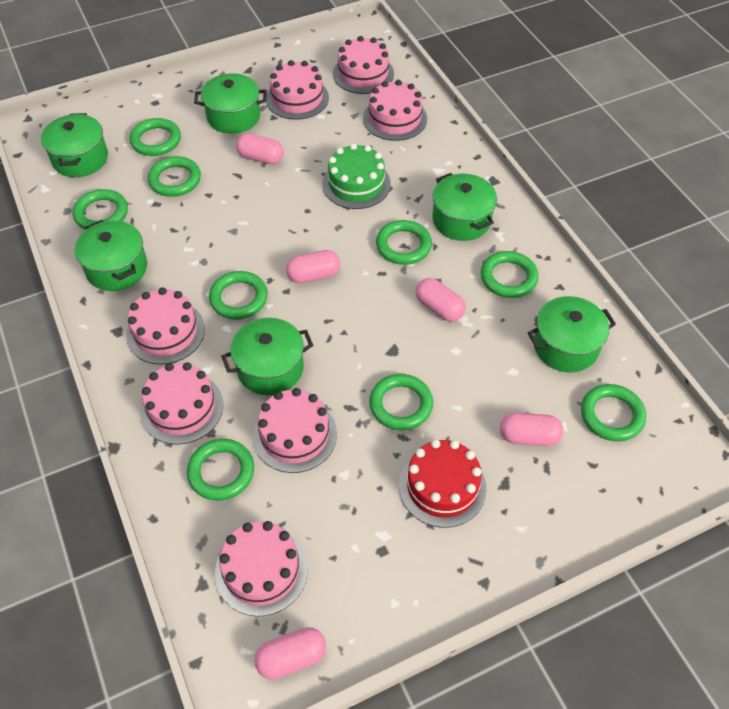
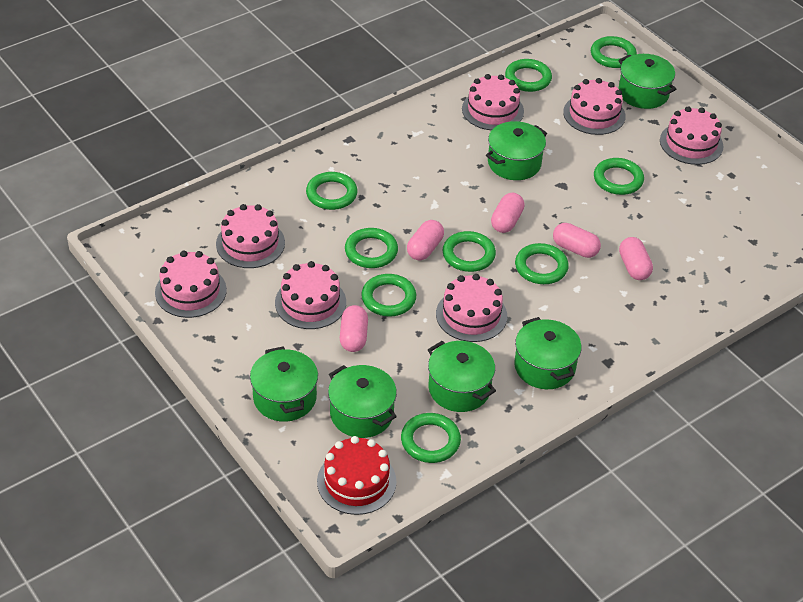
green cake: 1 -> 0

